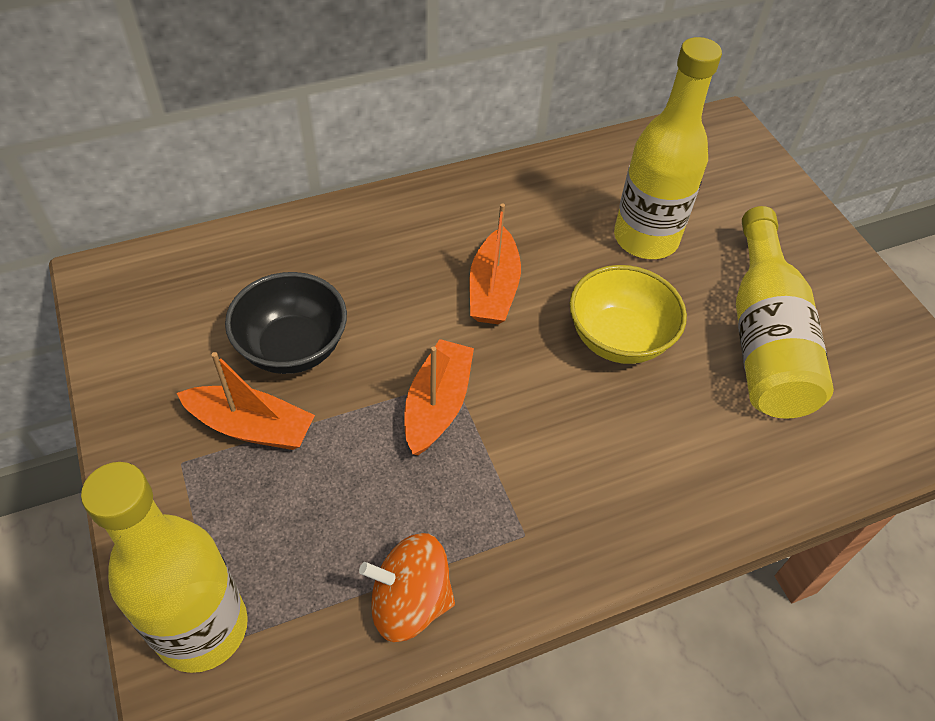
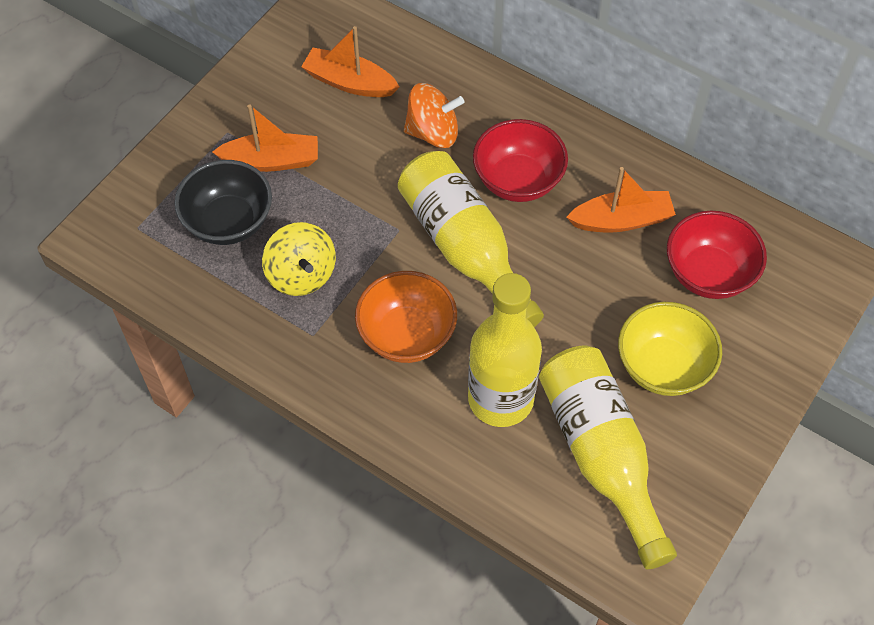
orange bowl: 0 -> 1
red bowl: 0 -> 2
yellow spinning top: 0 -> 1

